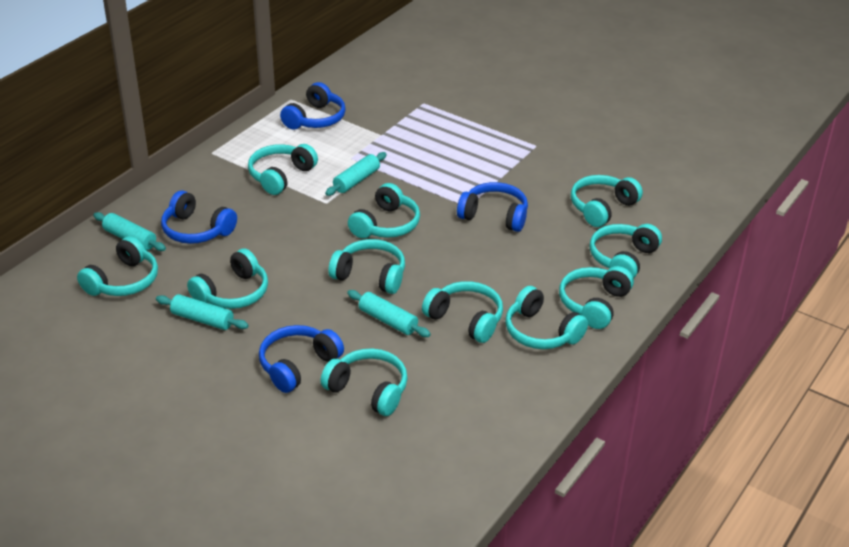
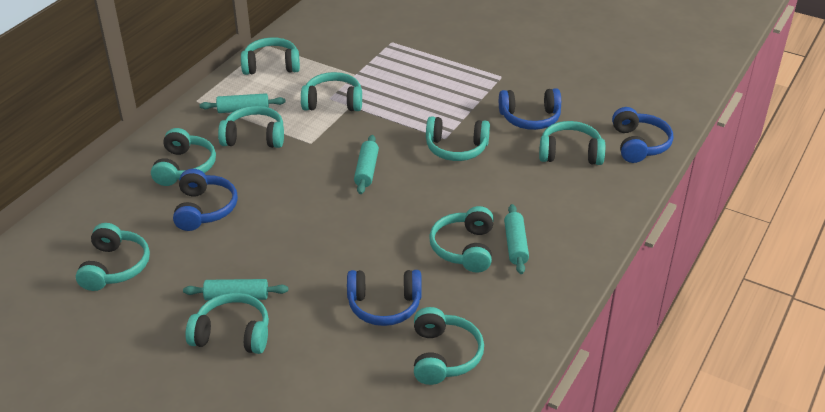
turquoise headphones: 11 -> 10

